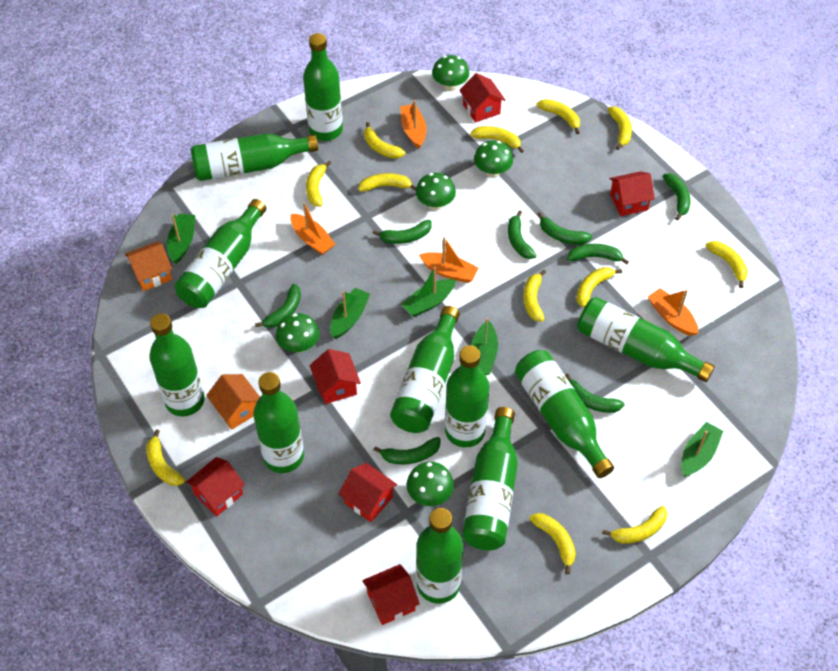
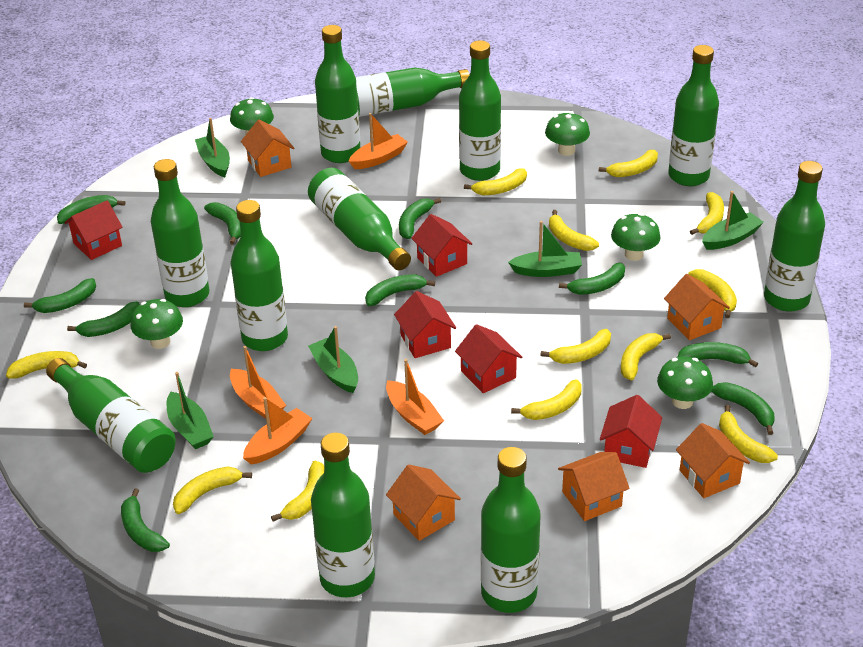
green banana: 8 -> 10
orange house: 2 -> 5
red house: 6 -> 5

